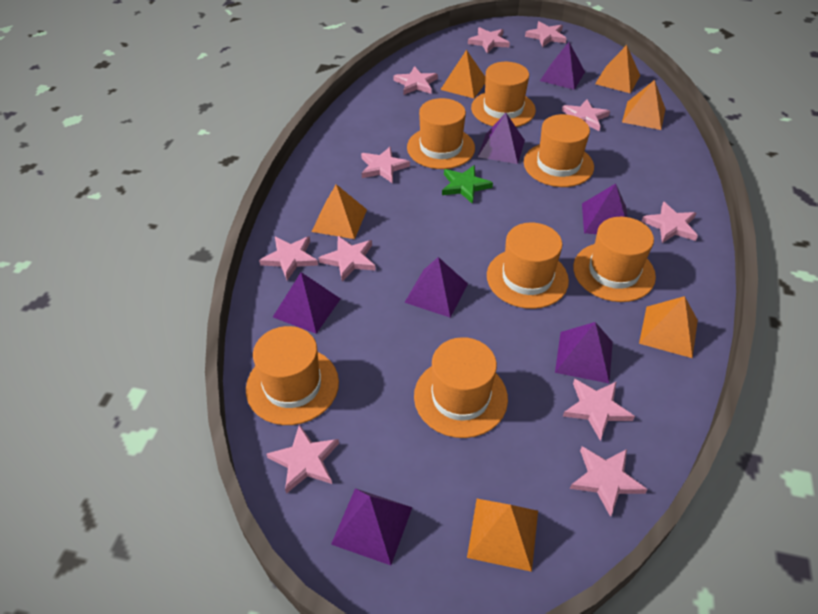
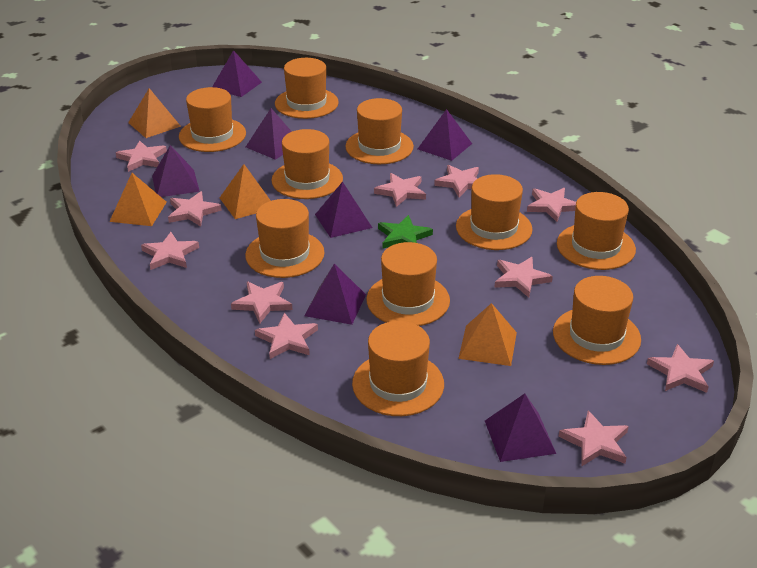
orange hat: 7 -> 10
orange pyramid: 6 -> 4

